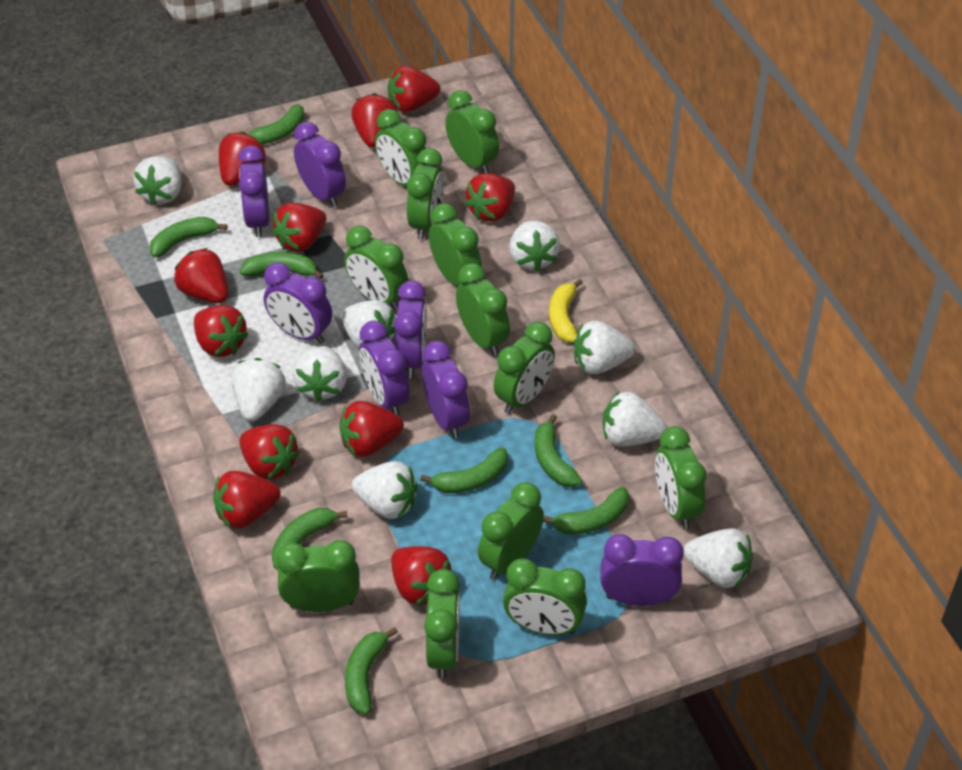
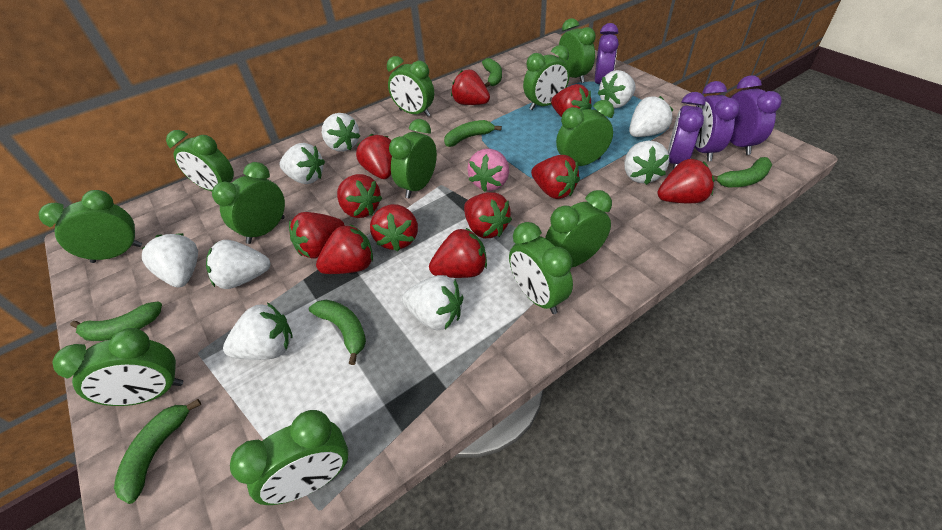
green banana: 8 -> 6
pink strawberry: 0 -> 1
purple clock: 7 -> 4
yellow banana: 1 -> 0

